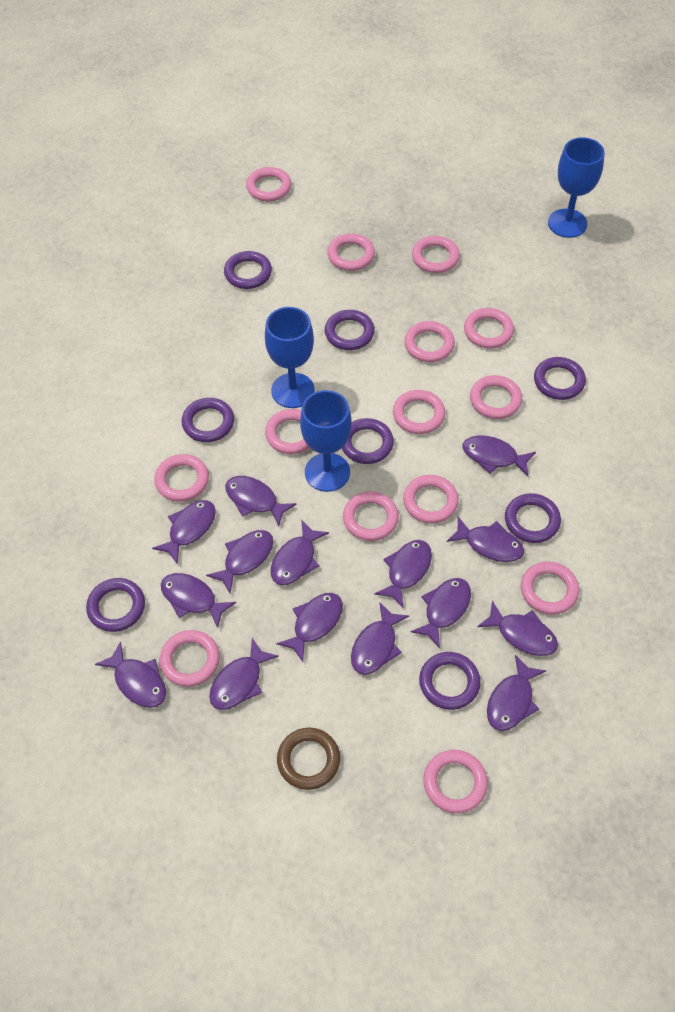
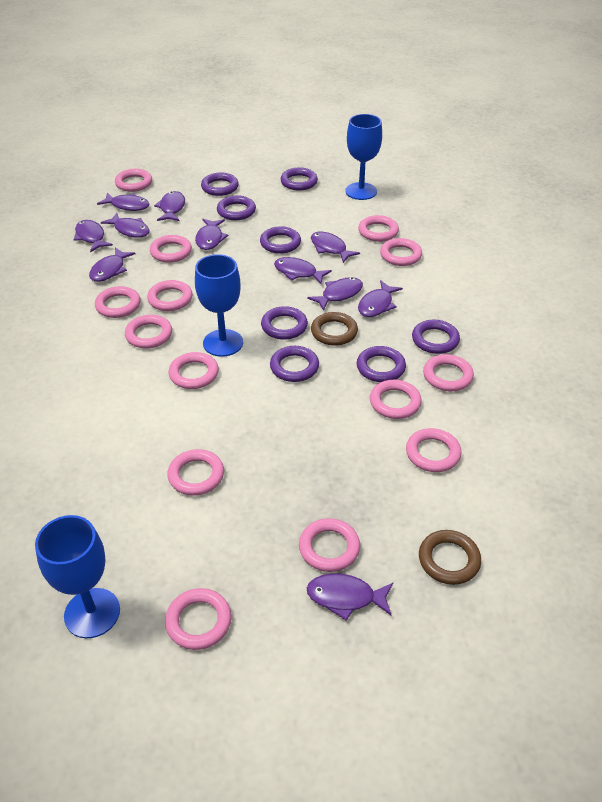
brown ring: 1 -> 2
purple fish: 15 -> 11

